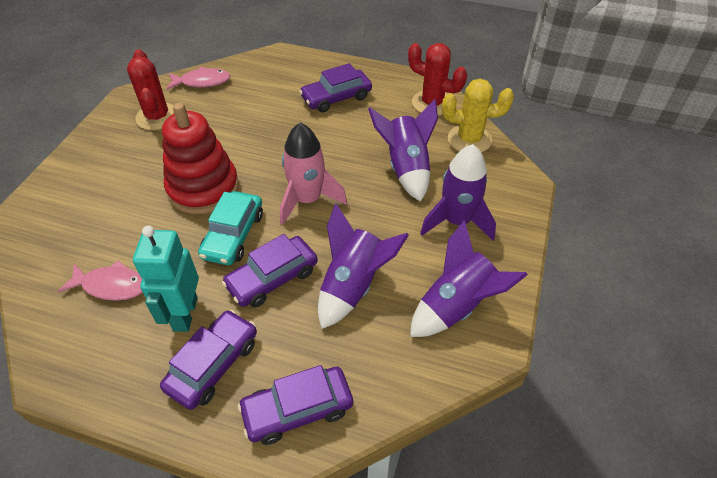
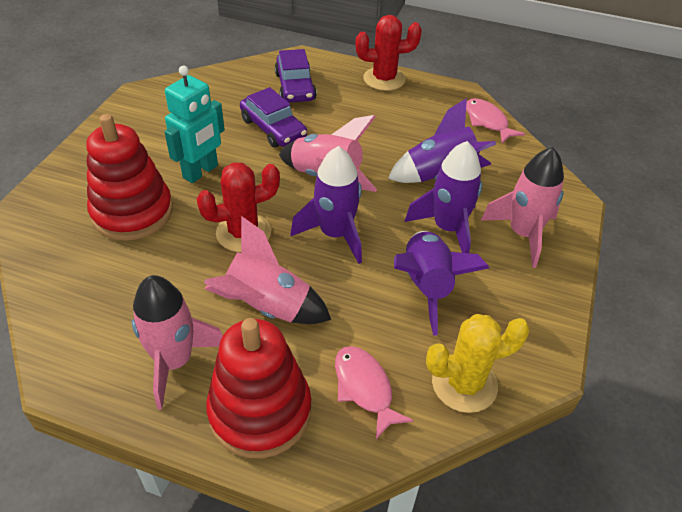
pink rocket: 1 -> 4
purple car: 4 -> 2
red stacking toy: 1 -> 2
turquoise car: 1 -> 0

